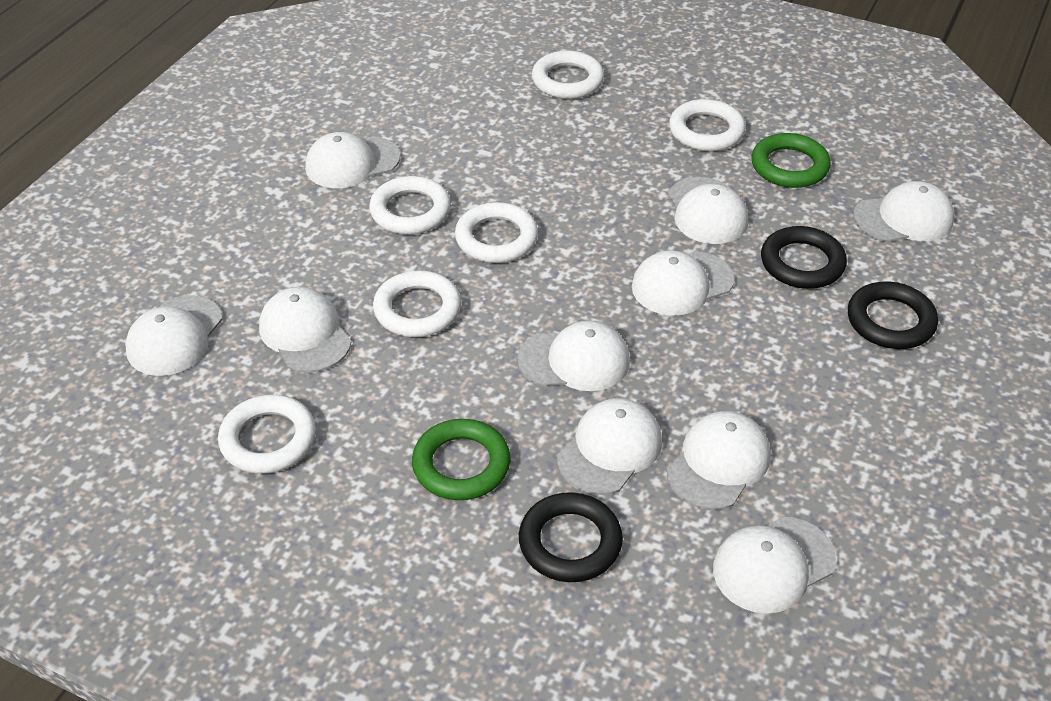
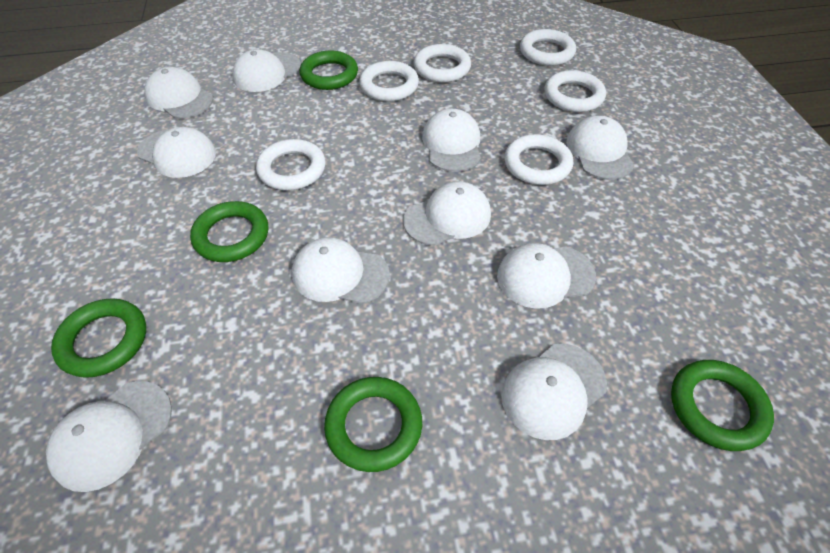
black ring: 3 -> 0
green ring: 2 -> 5

